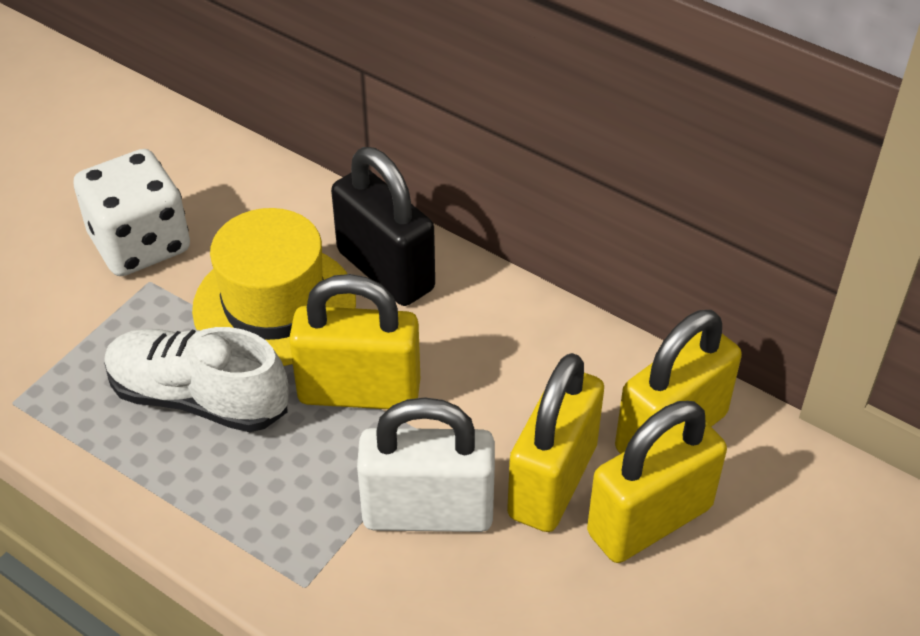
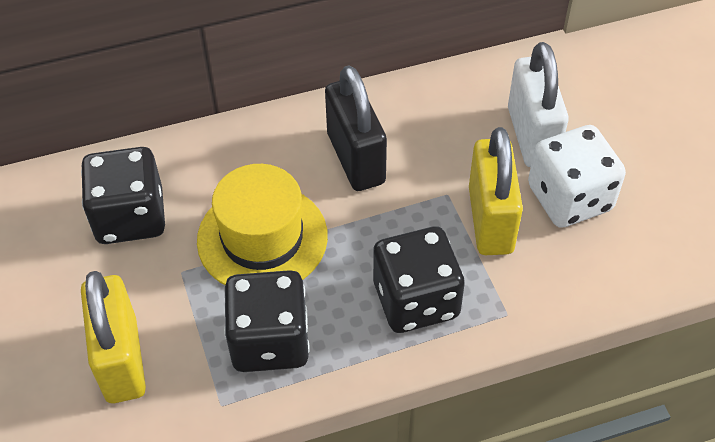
black dice: 0 -> 3
white shoe: 1 -> 0
yellow padlock: 4 -> 2

